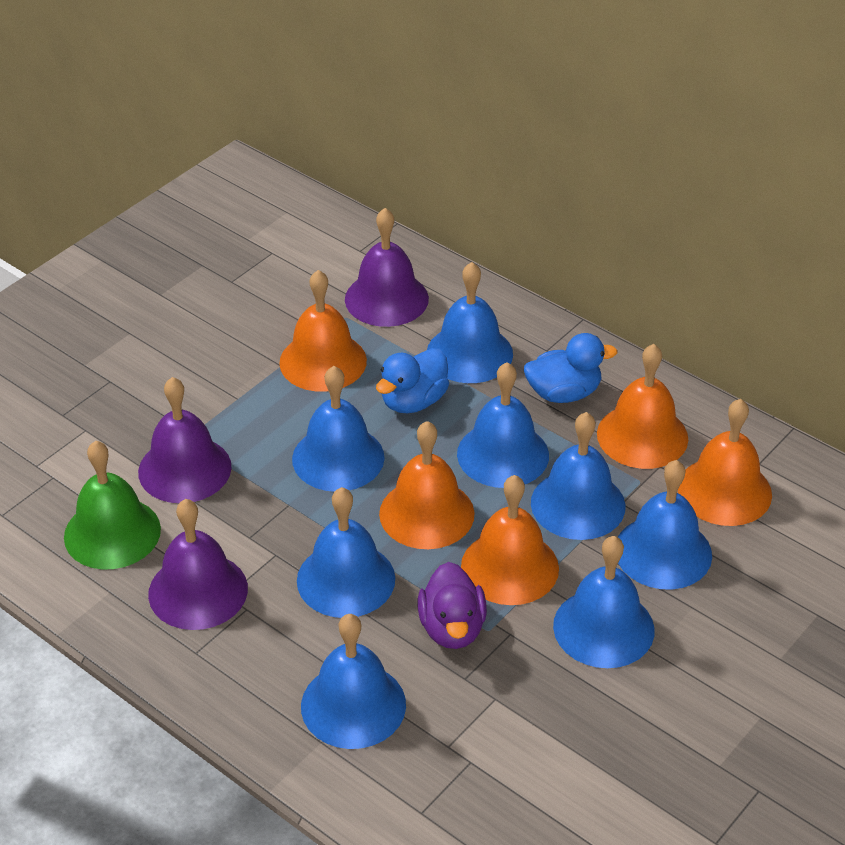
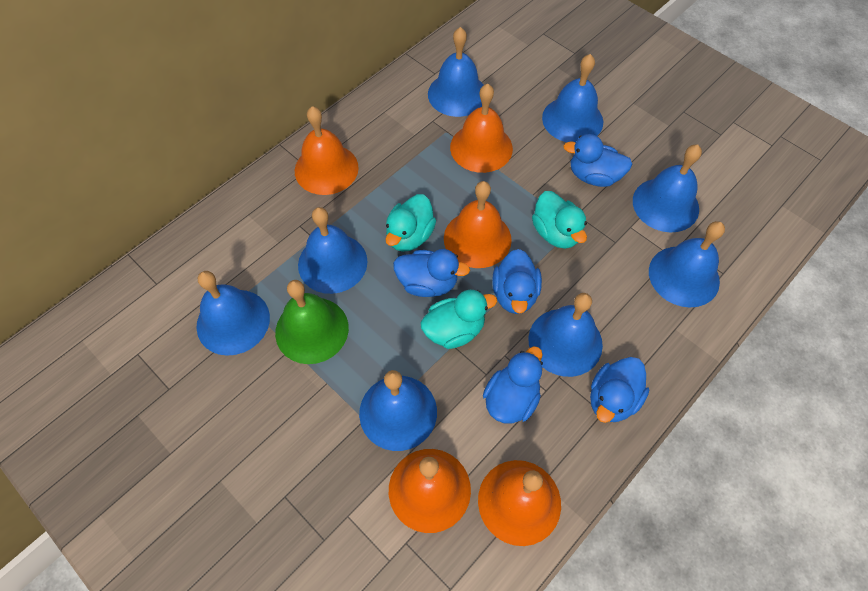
blue duck: 2 -> 5
purple bell: 3 -> 0
purple duck: 1 -> 0
turquoise duck: 0 -> 3

